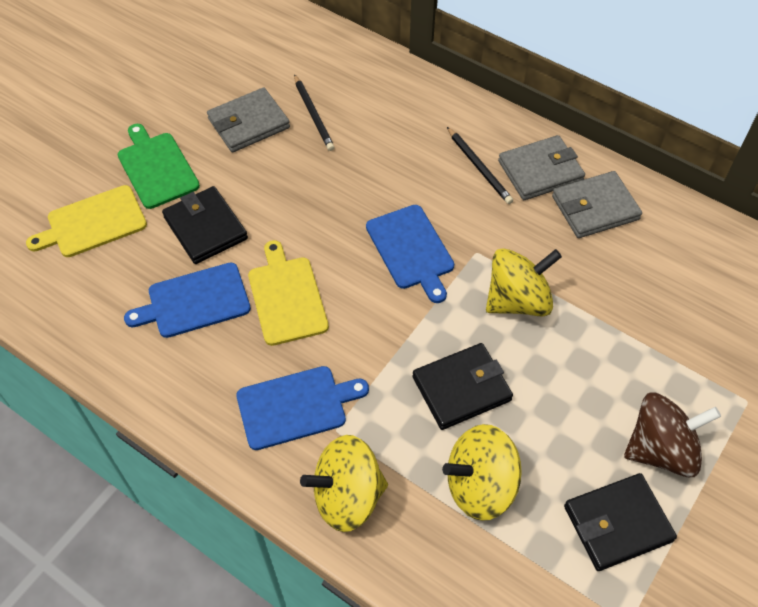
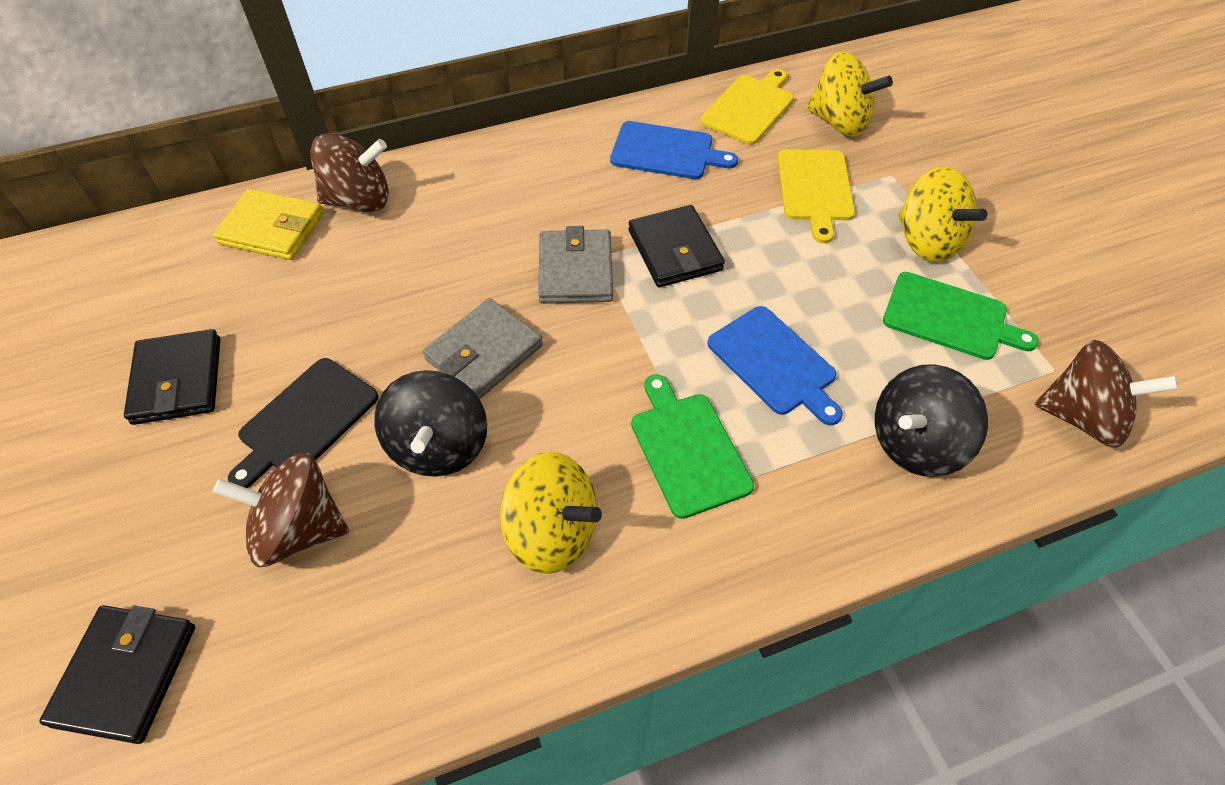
black cutting board: 0 -> 1
black pencil: 2 -> 0
black spinning top: 0 -> 2
blue cutting board: 3 -> 2
brown spinning top: 1 -> 3
green cutting board: 1 -> 2
grey wallet: 3 -> 2
yellow wallet: 0 -> 1

